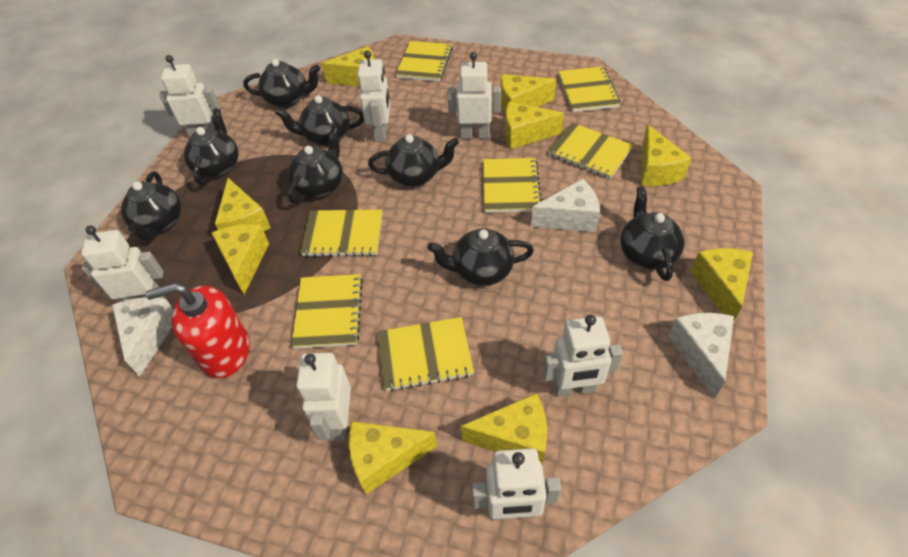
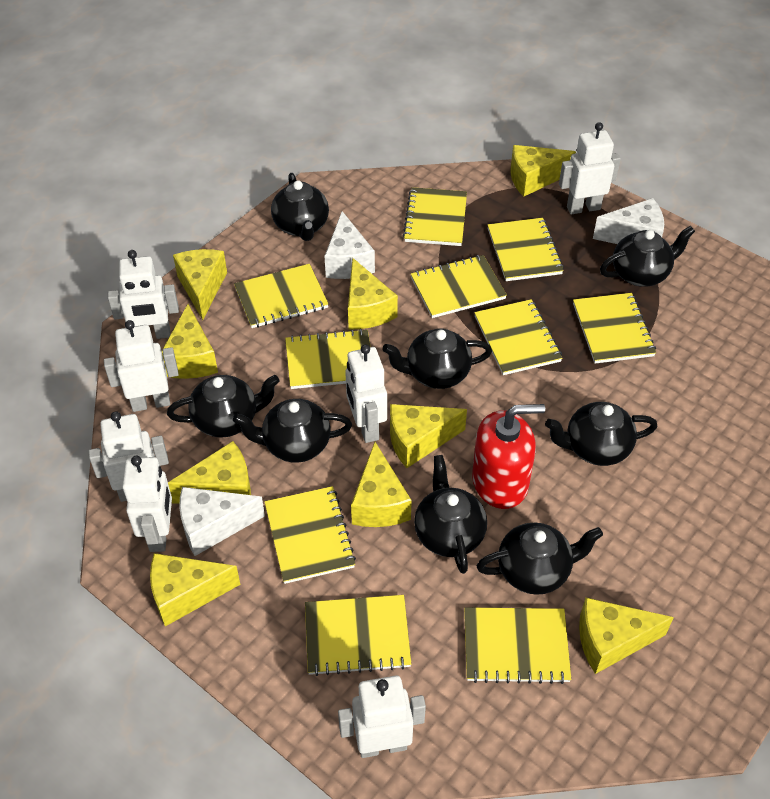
yellow notebook: 7 -> 10

